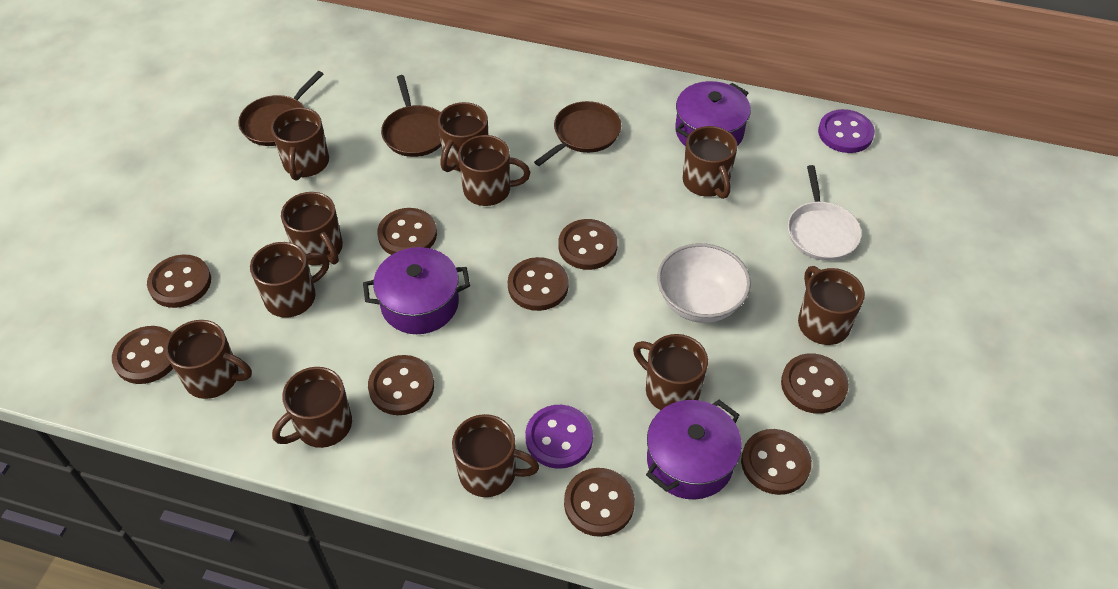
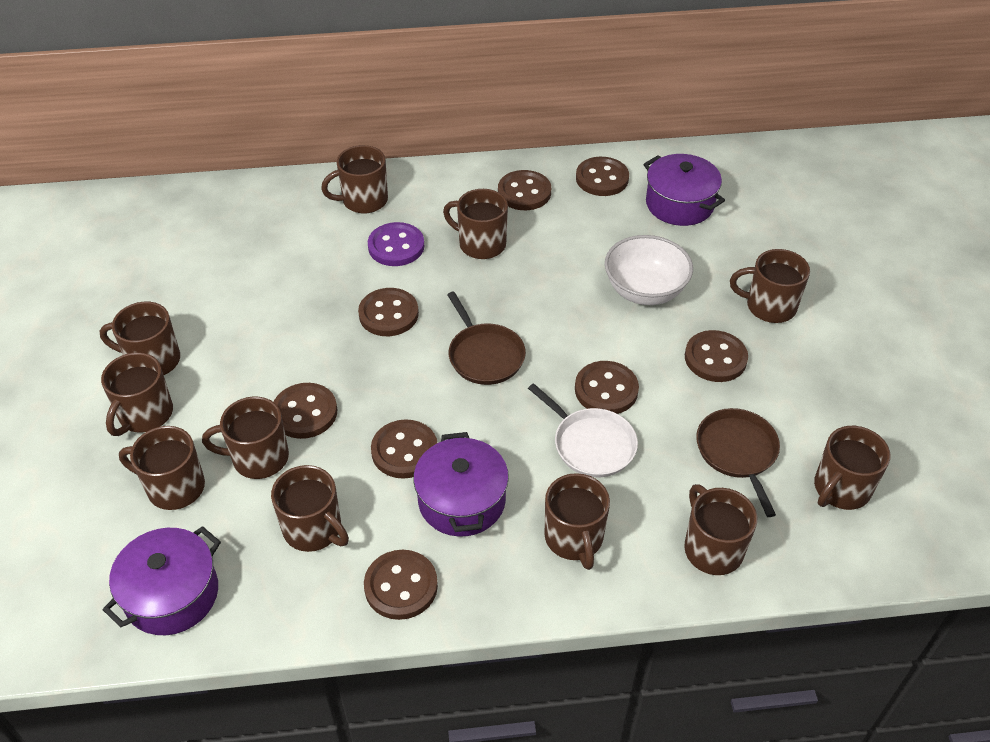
brown button: 9 -> 8
brown pan: 3 -> 2
purple button: 2 -> 1

